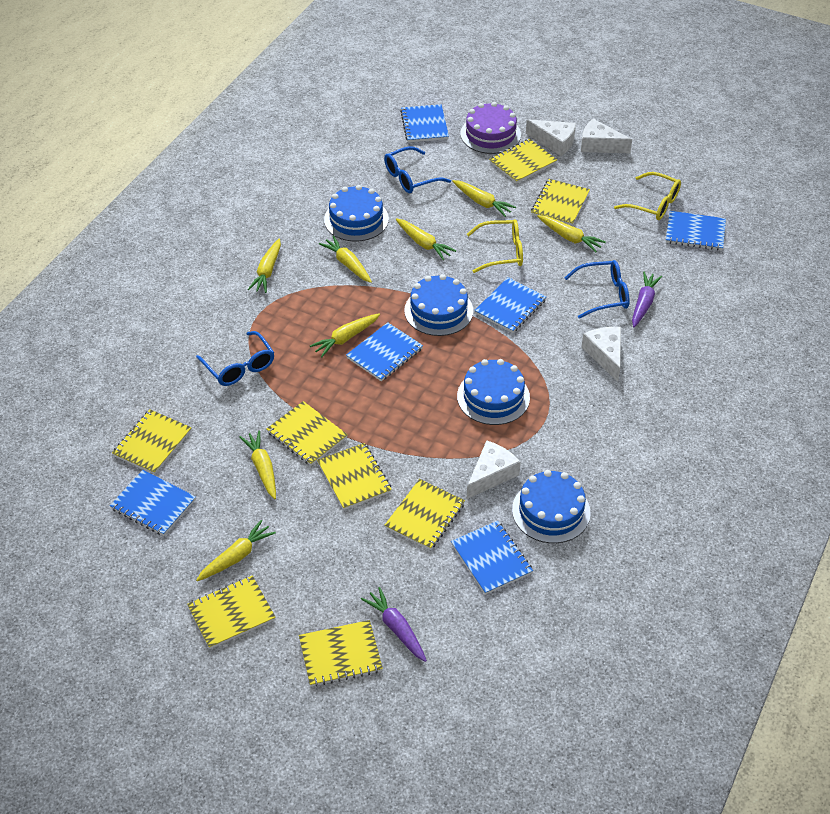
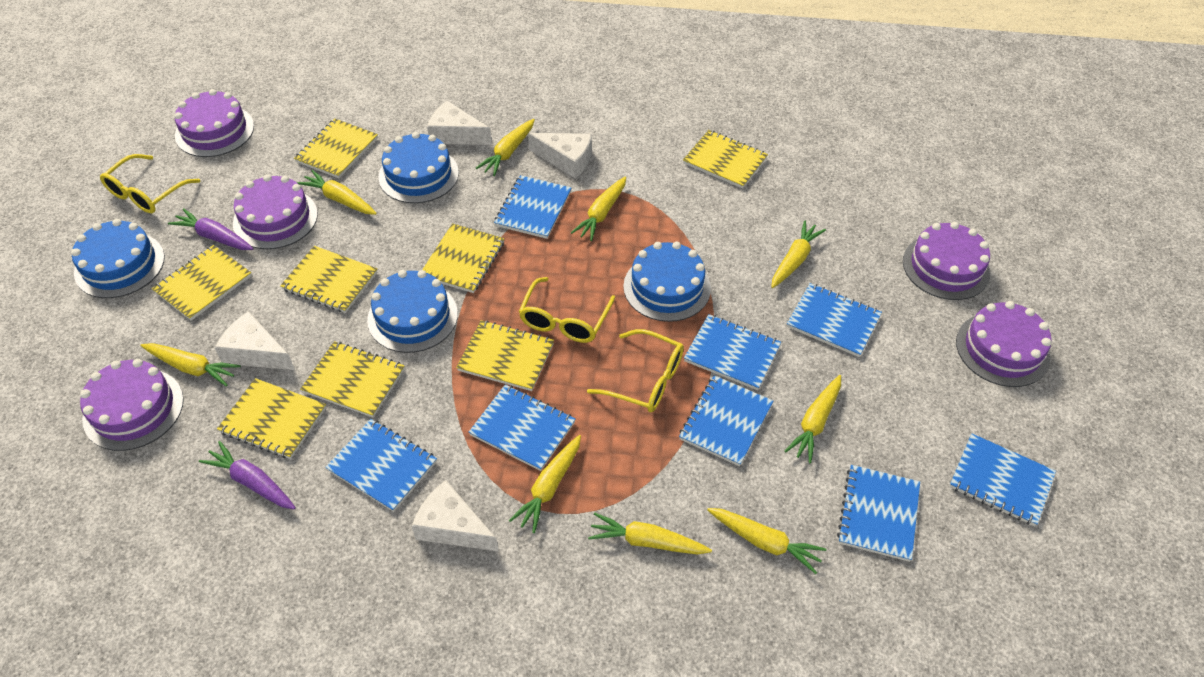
blue glasses: 3 -> 0
blue notebook: 6 -> 8
purple cake: 1 -> 5
yellow carrot: 8 -> 9
yellow glasses: 2 -> 3

